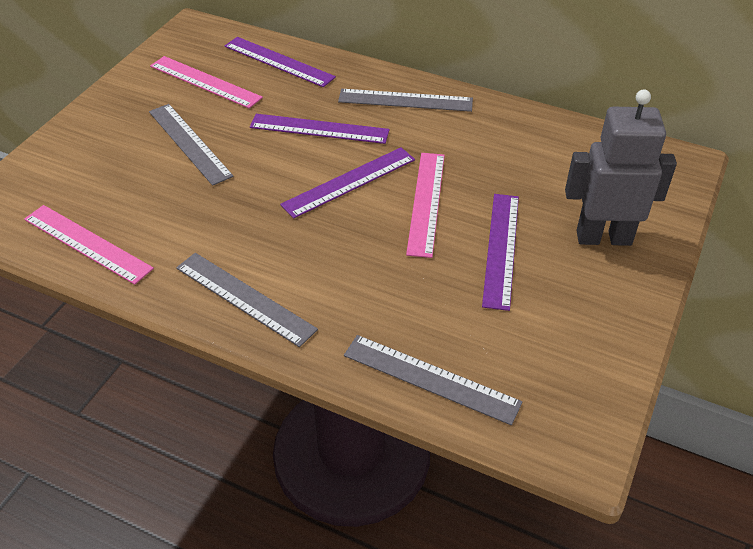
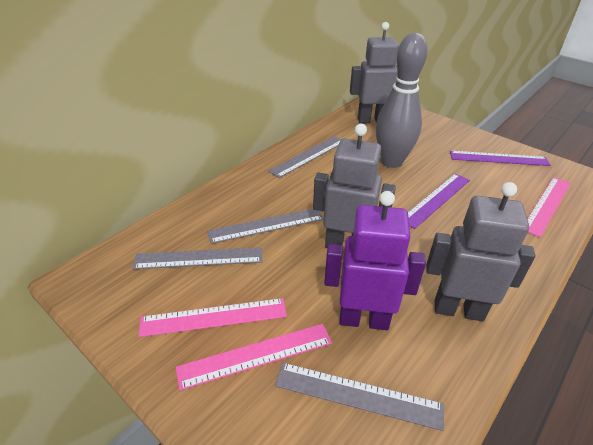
grey bowling pin: 0 -> 1
grey robot: 1 -> 3
purple robot: 0 -> 1
purple ruler: 4 -> 2

